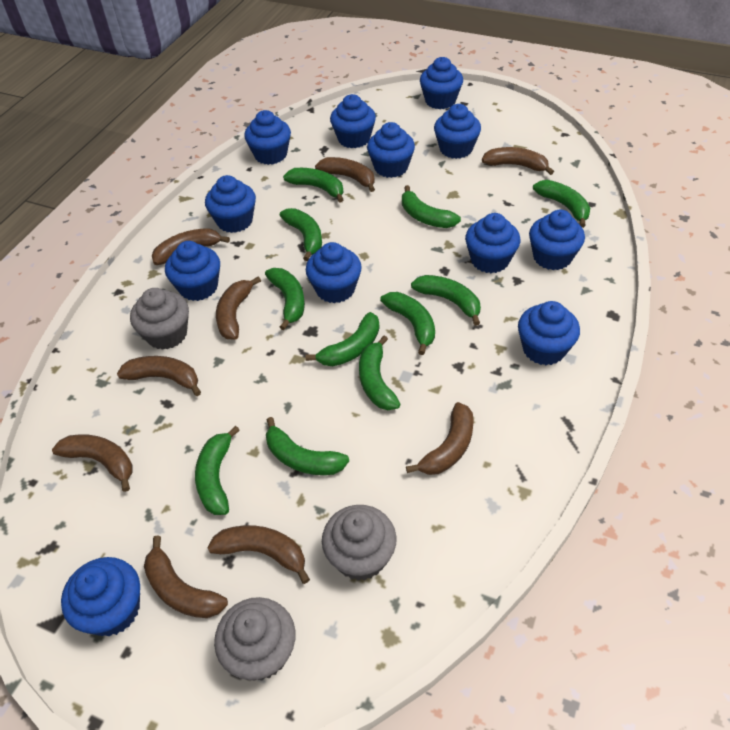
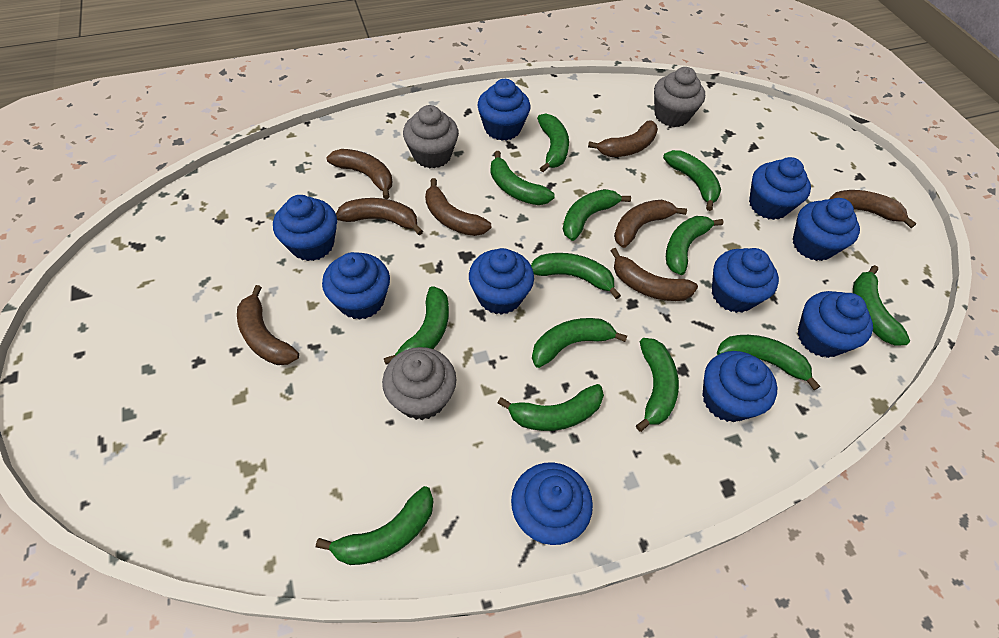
blue cupcake: 12 -> 10
brown banana: 9 -> 8
green banana: 11 -> 13

